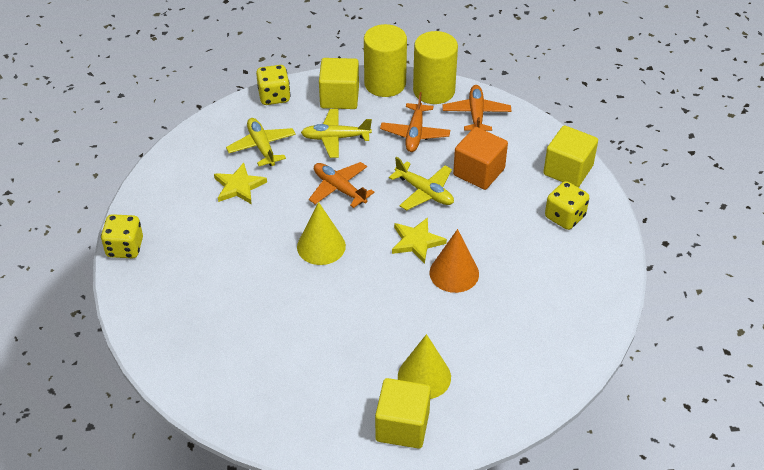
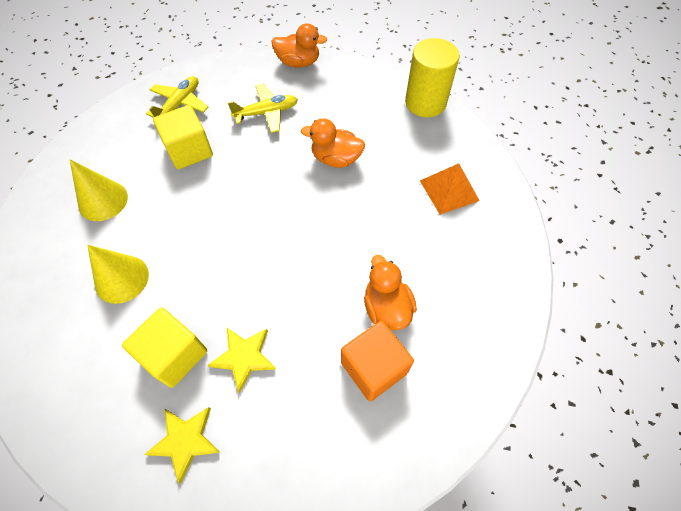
orange cone: 1 -> 0
orange duck: 0 -> 3
orange plane: 3 -> 0
orange pyramid: 0 -> 1
yellow cube: 3 -> 2
yellow cylinder: 2 -> 1
yellow dice: 3 -> 0
yellow plane: 3 -> 2

